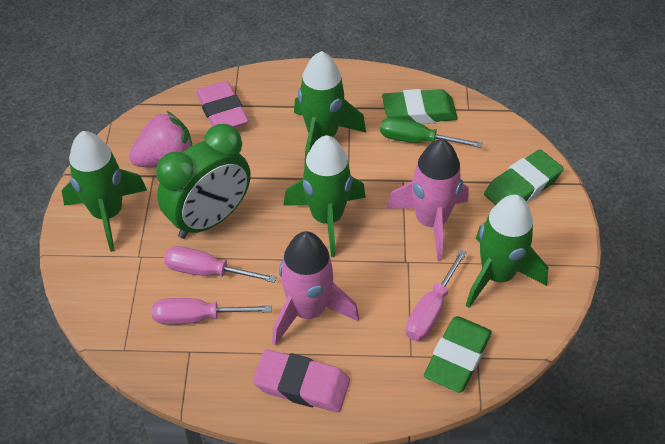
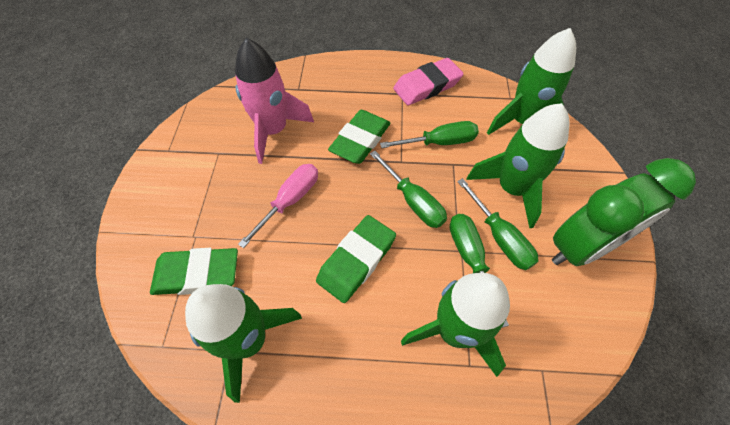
green screwdriver: 1 -> 4
pink eraser: 2 -> 1
pink rocket: 2 -> 1
pink screwdriver: 3 -> 1
pink strawberry: 1 -> 0

